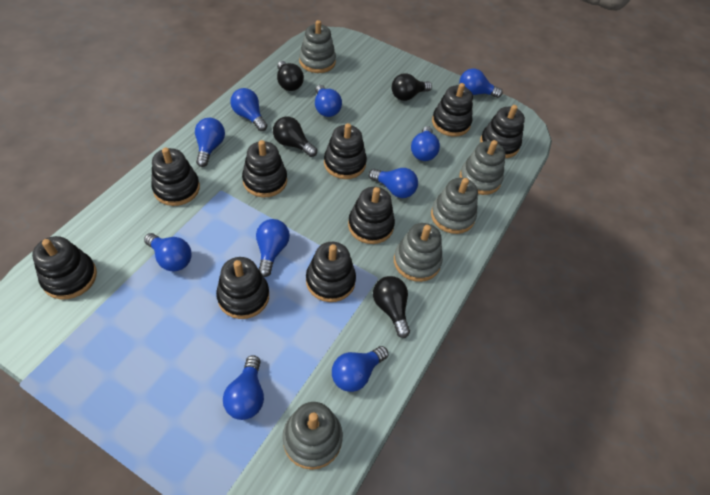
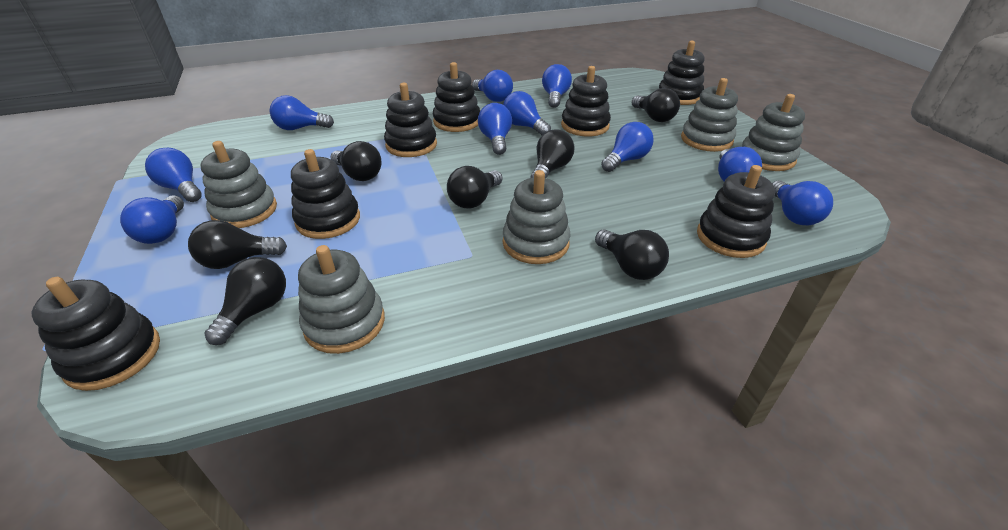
black light bulb: 4 -> 7
black stacking toy: 9 -> 7

